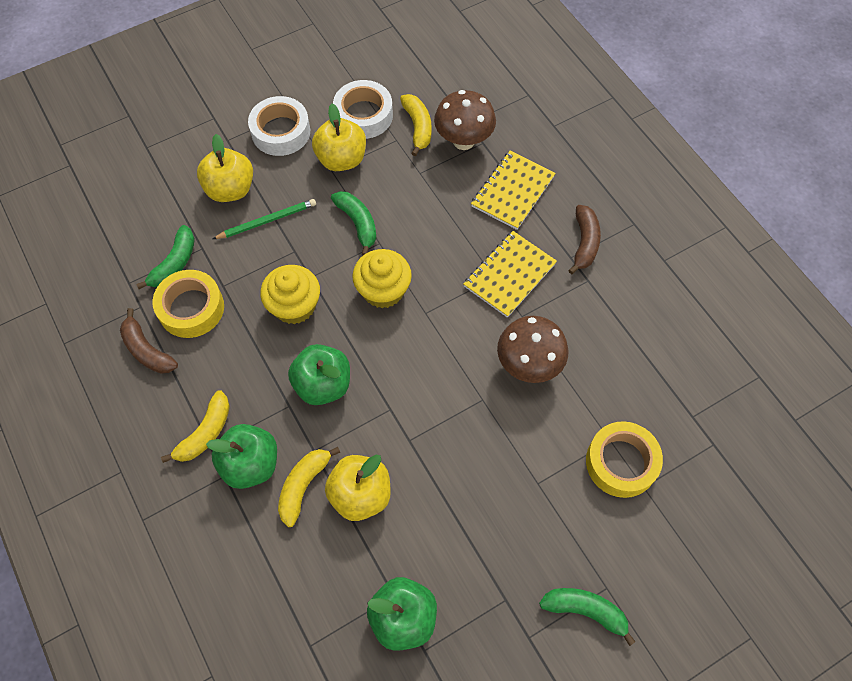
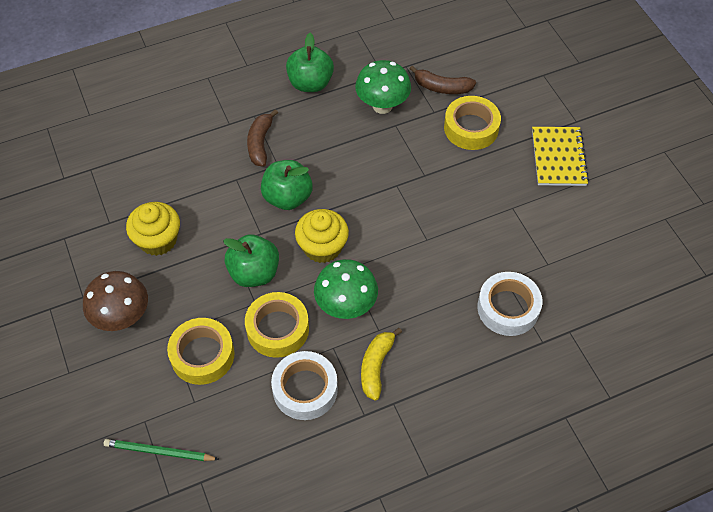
brown mushroom: 2 -> 1
green banana: 3 -> 0
green mushroom: 0 -> 2
yellow apple: 3 -> 0
yellow banana: 3 -> 1
yellow notebook: 2 -> 1
yellow tape: 2 -> 3

